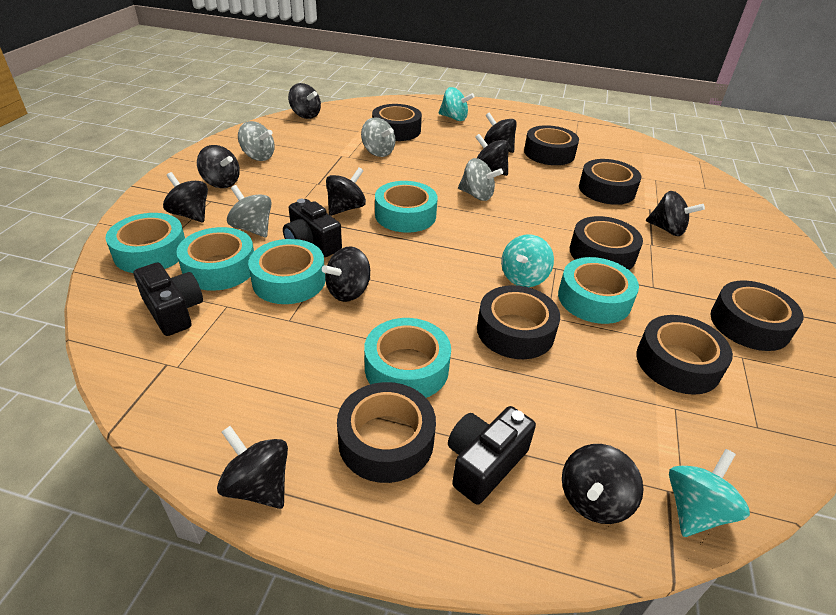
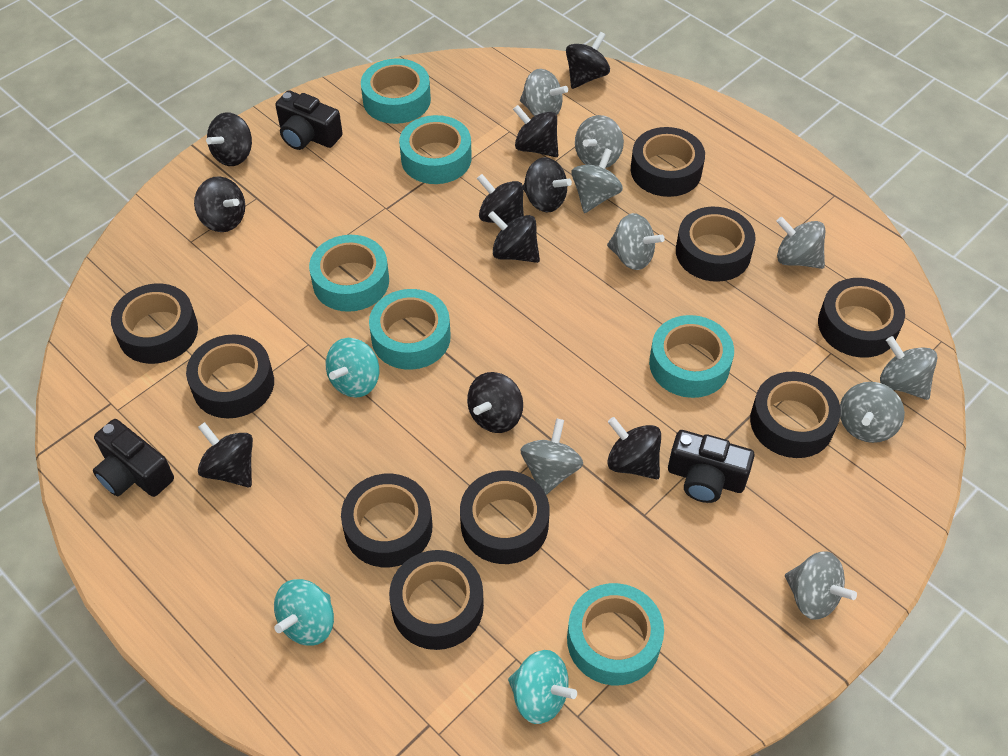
black tape: 8 -> 9
grey spinning top: 4 -> 9

